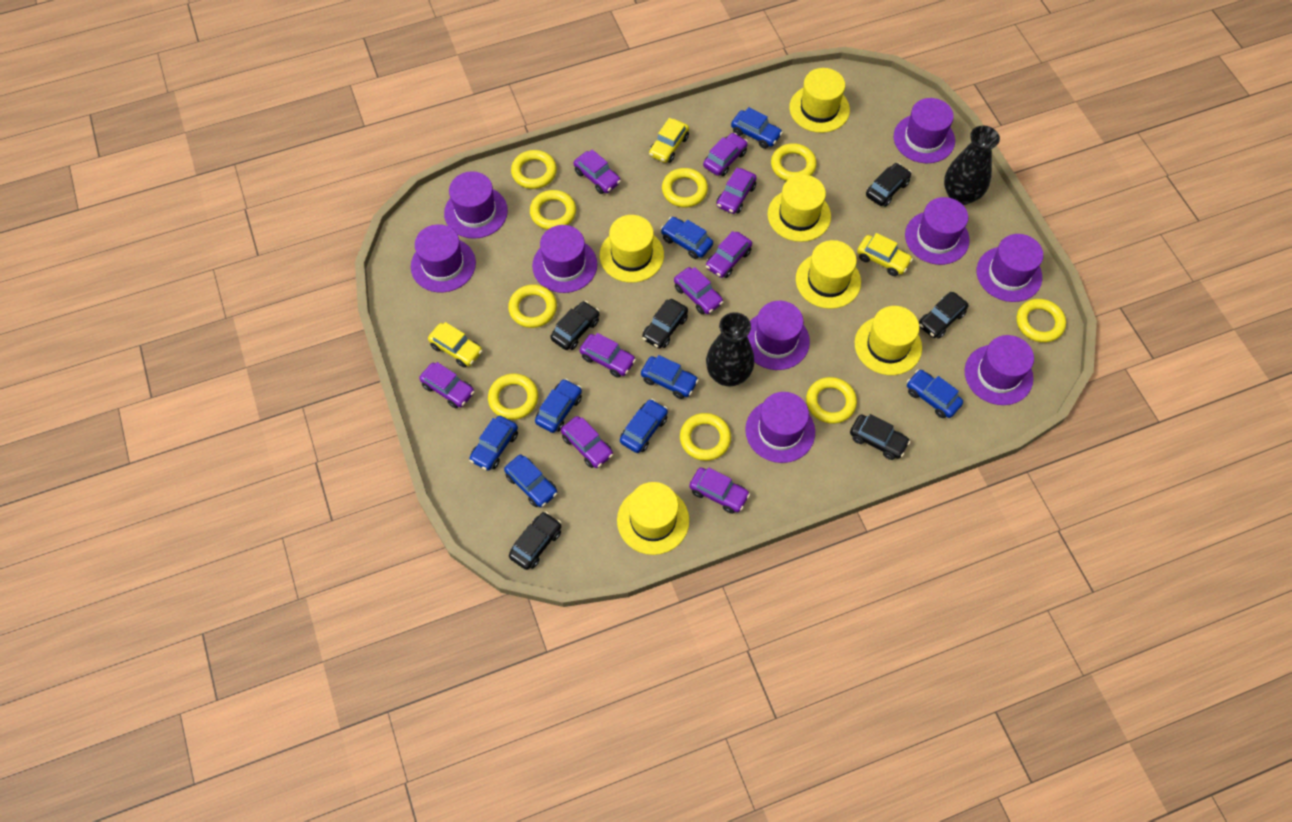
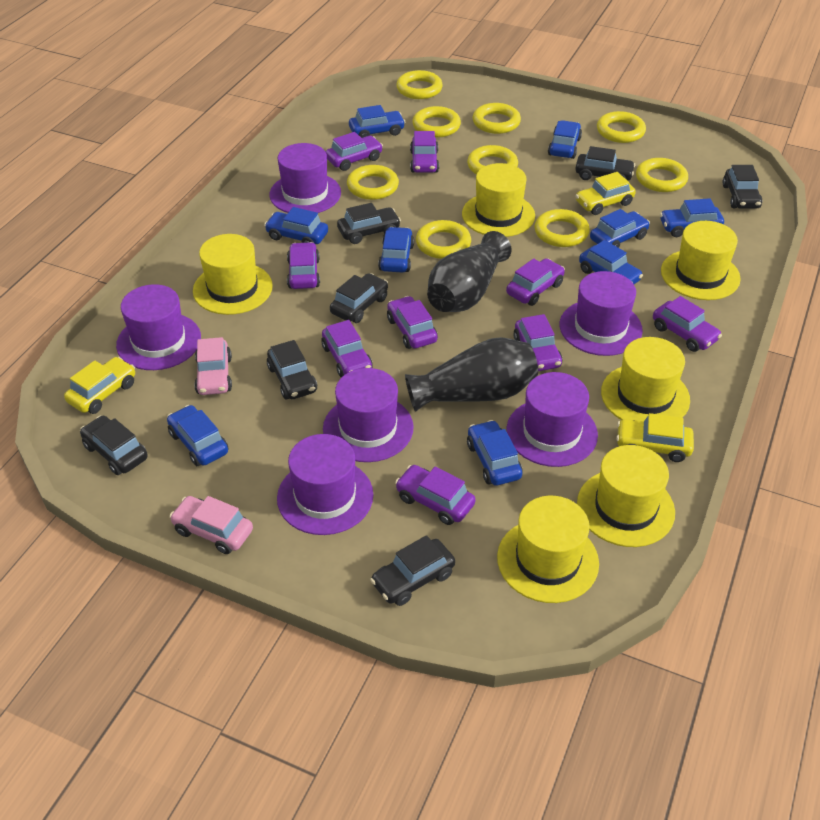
black car: 6 -> 7
blue car: 8 -> 9
pink car: 0 -> 2
purple hat: 9 -> 6

